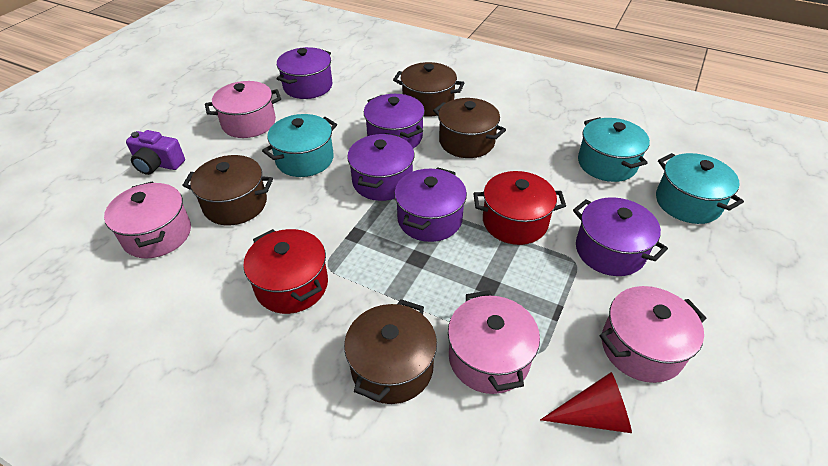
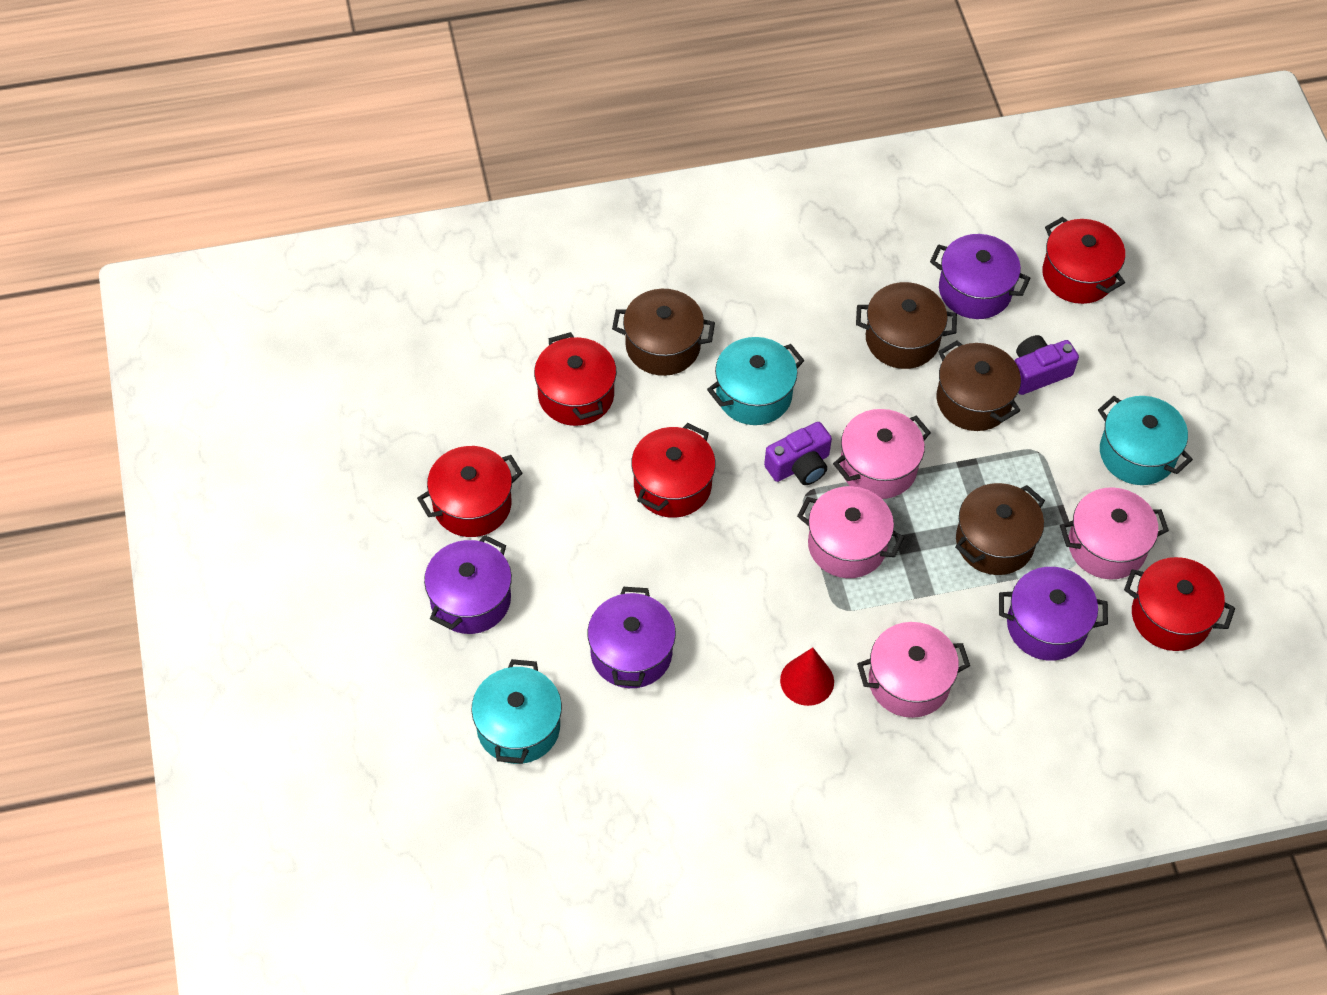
purple camera: 1 -> 2
purple pot: 5 -> 4
red pot: 2 -> 5

